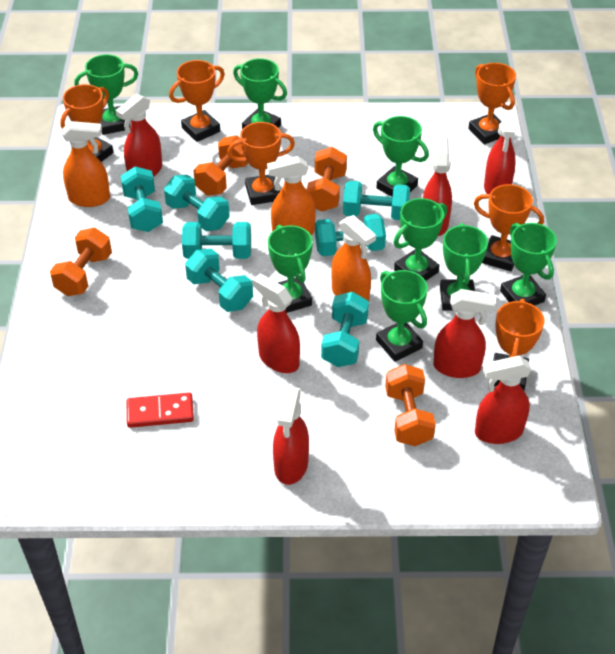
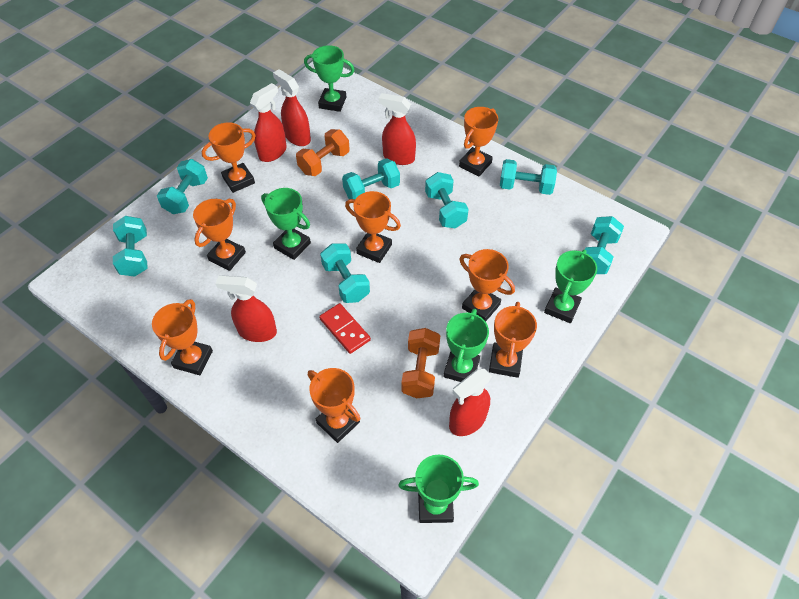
green trophy: 8 -> 5
orange dumbbell: 4 -> 2
orange spray bottle: 3 -> 0
orange trophy: 6 -> 8
red spray bottle: 7 -> 5

